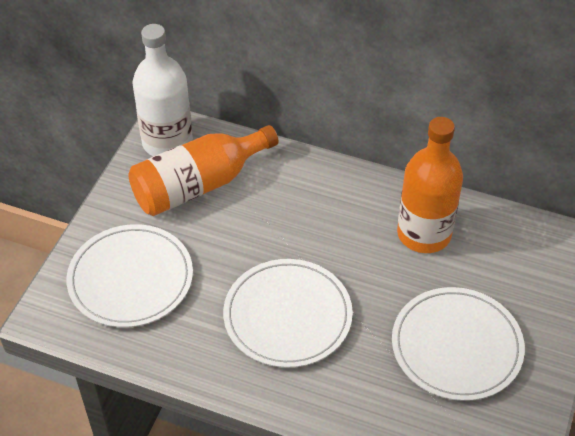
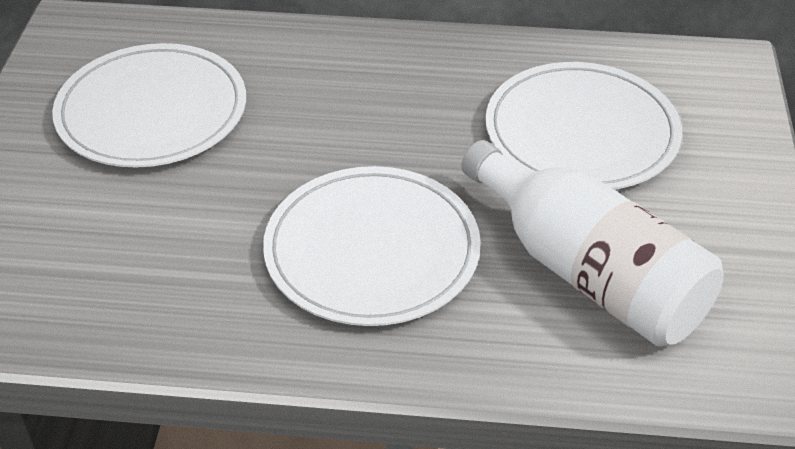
orange bottle: 2 -> 0

